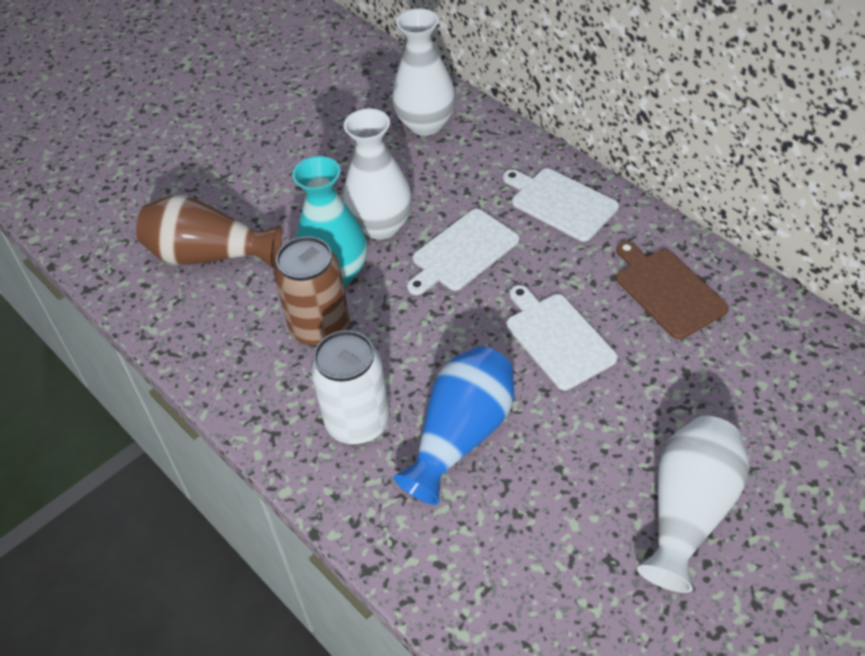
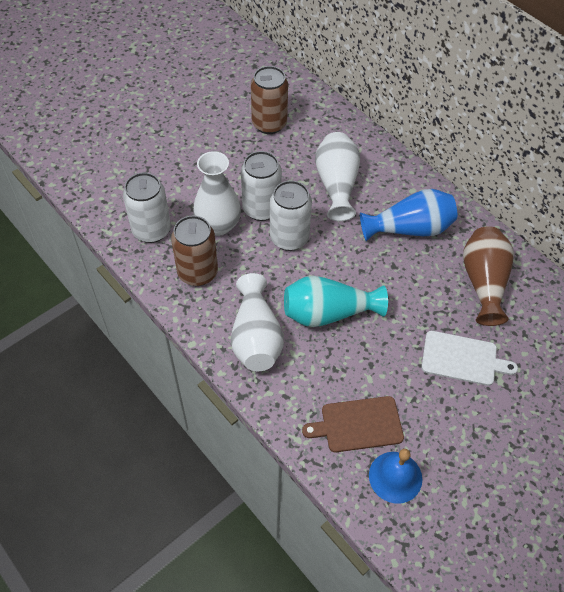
blue bell: 0 -> 1
brown can: 1 -> 2
white can: 1 -> 3
white cutting board: 3 -> 1

